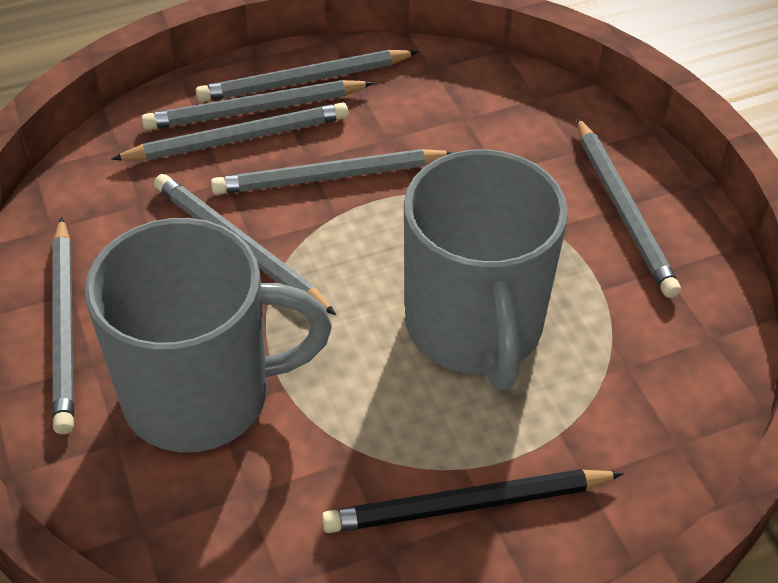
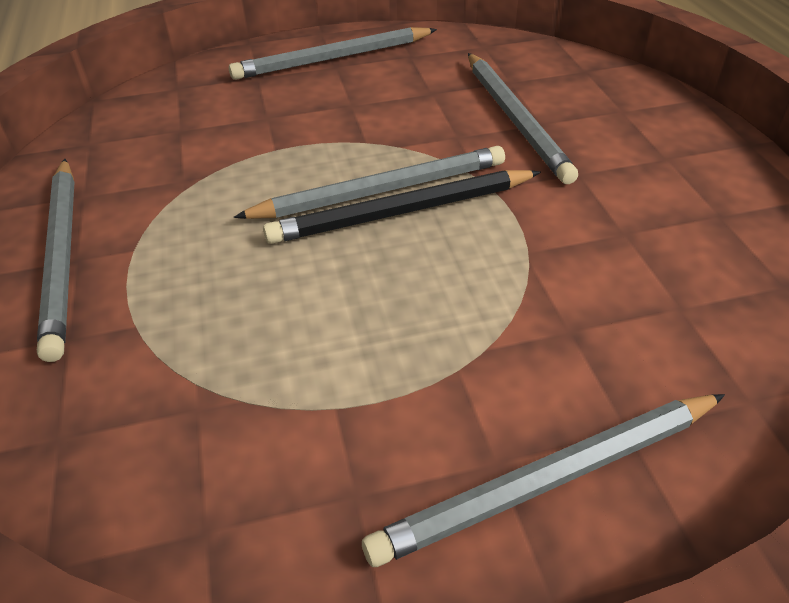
grey mug: 2 -> 0
grey pencil: 7 -> 5

